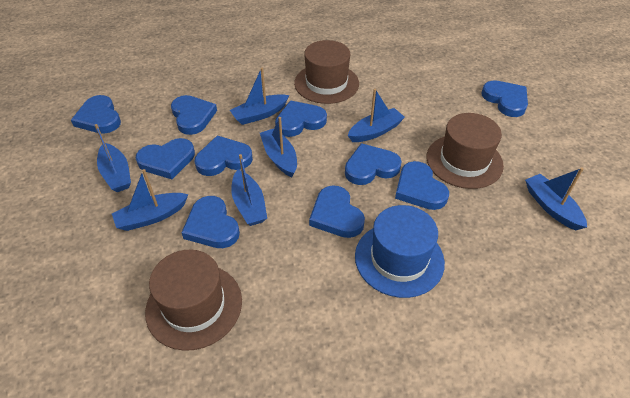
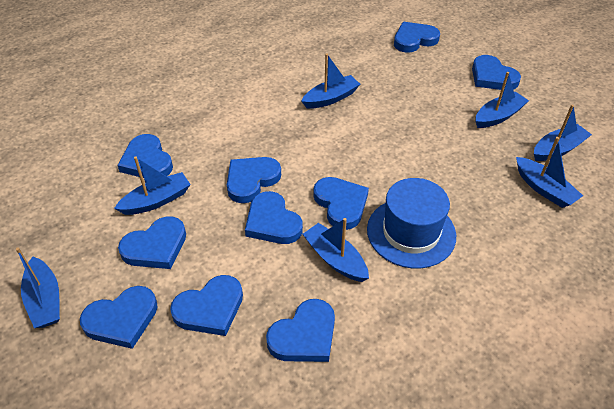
brown hat: 3 -> 0

